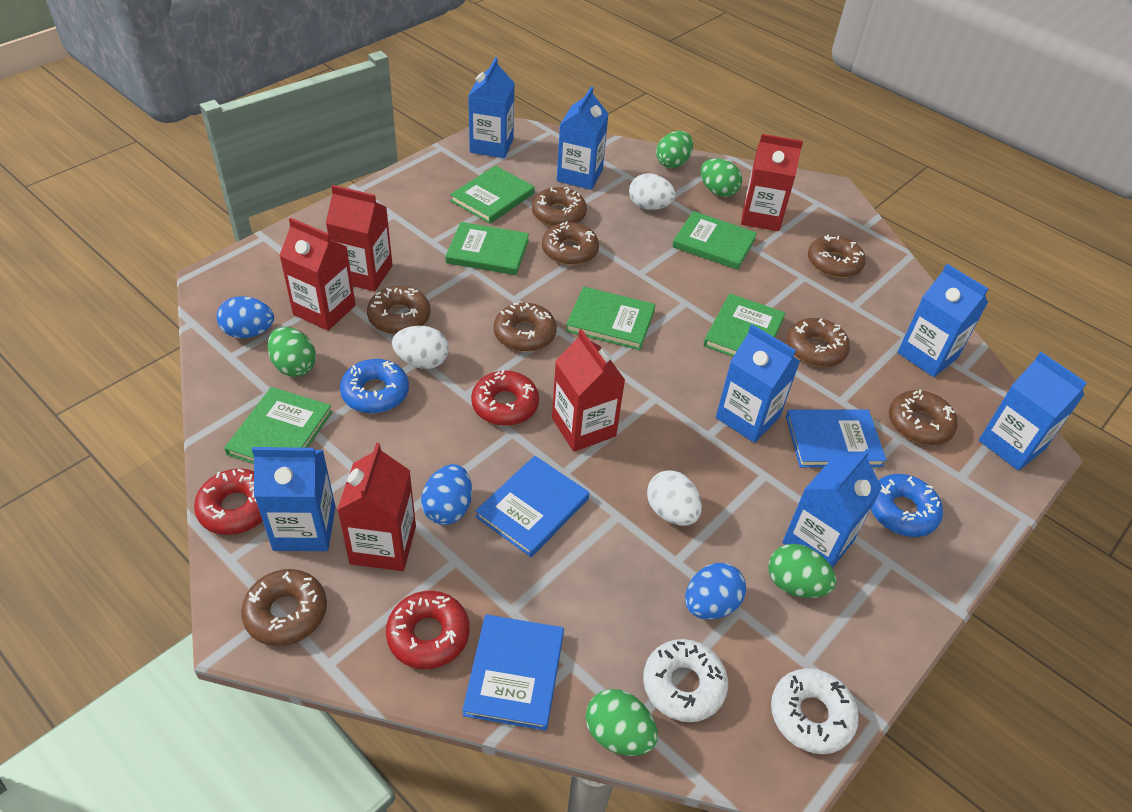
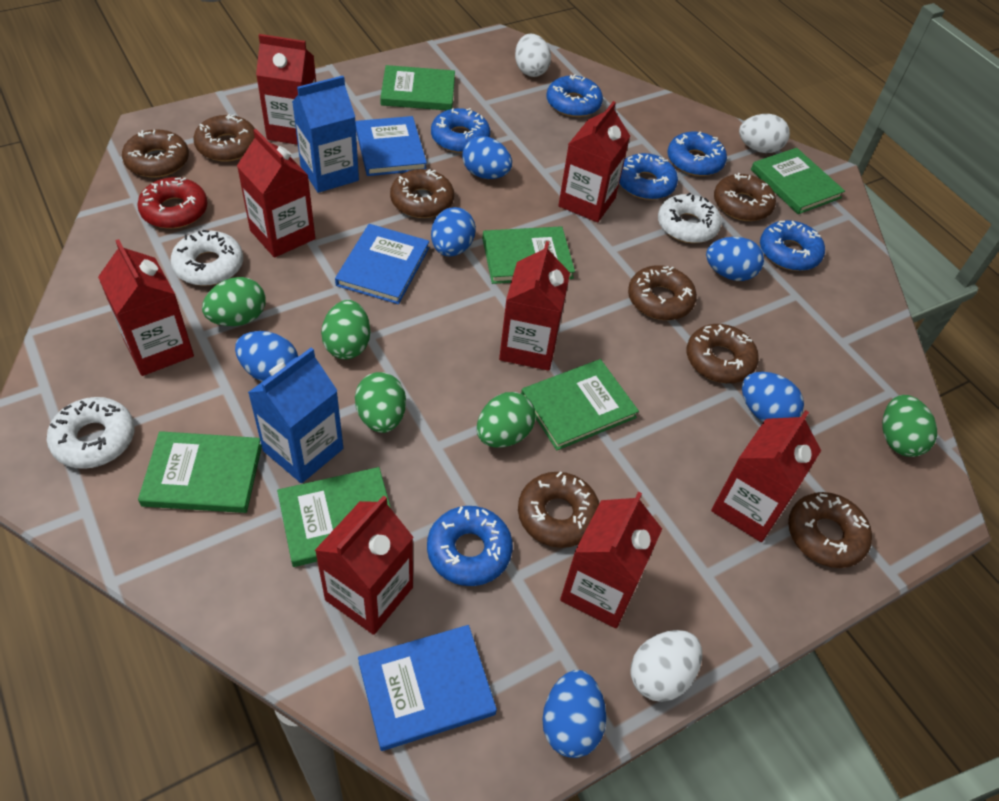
blue carton: 7 -> 2
blue donut: 2 -> 6
blue egg: 3 -> 6
red carton: 5 -> 8
red donut: 3 -> 1
white donut: 2 -> 3

